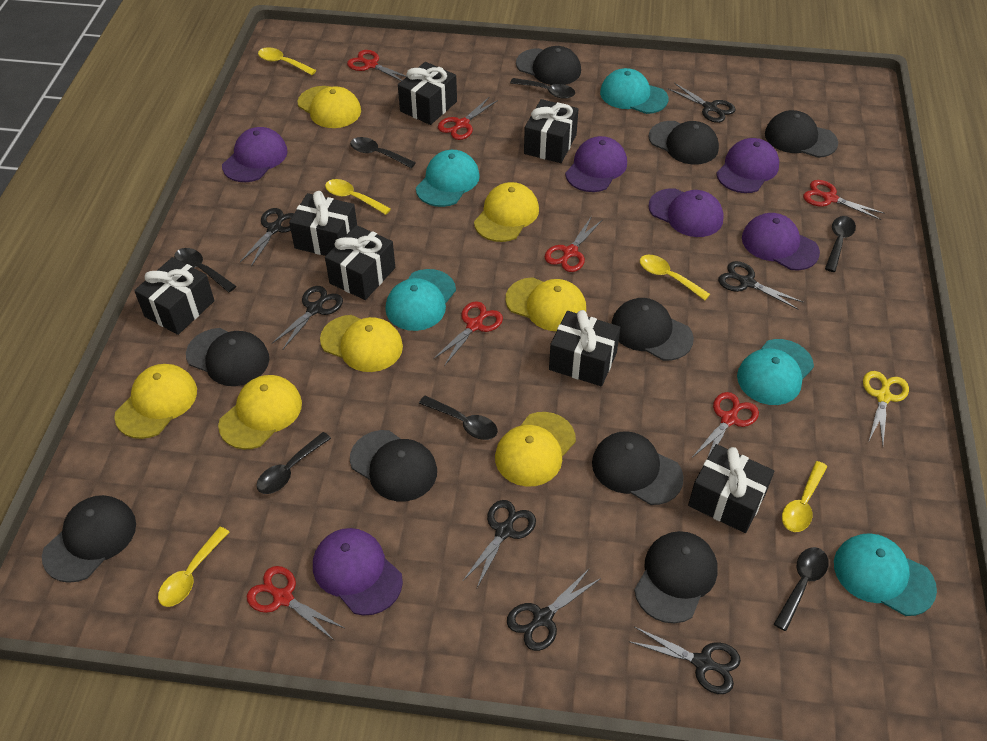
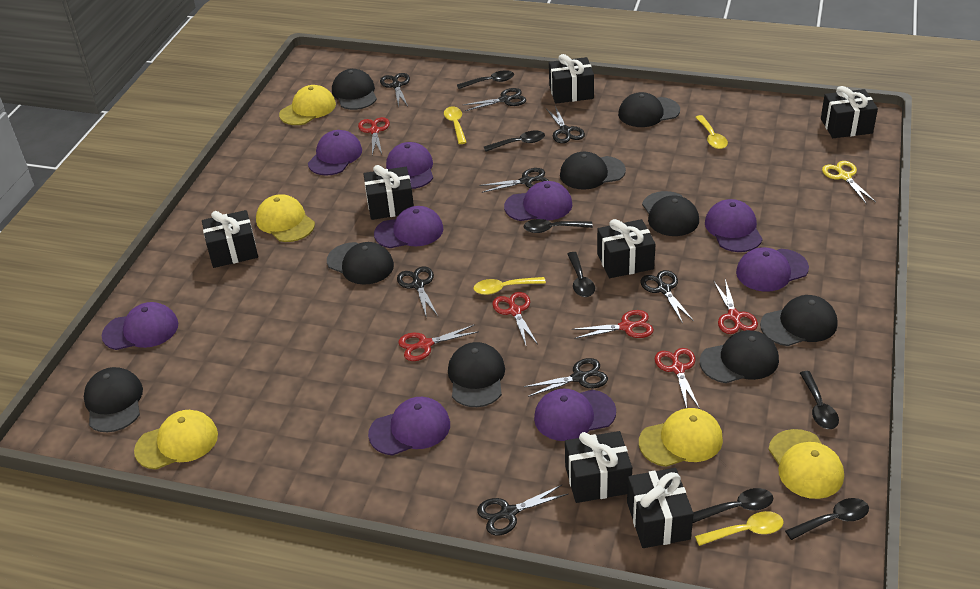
black scissors: 7 -> 8
purple cap: 6 -> 9
red scissors: 7 -> 6
turquoise cap: 5 -> 0
yellow cap: 7 -> 5
yellow spoon: 5 -> 4

